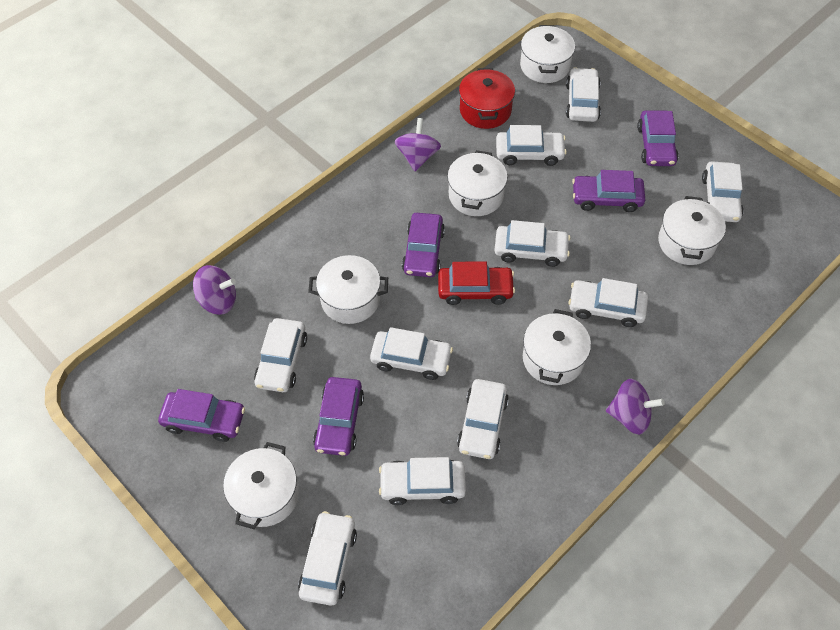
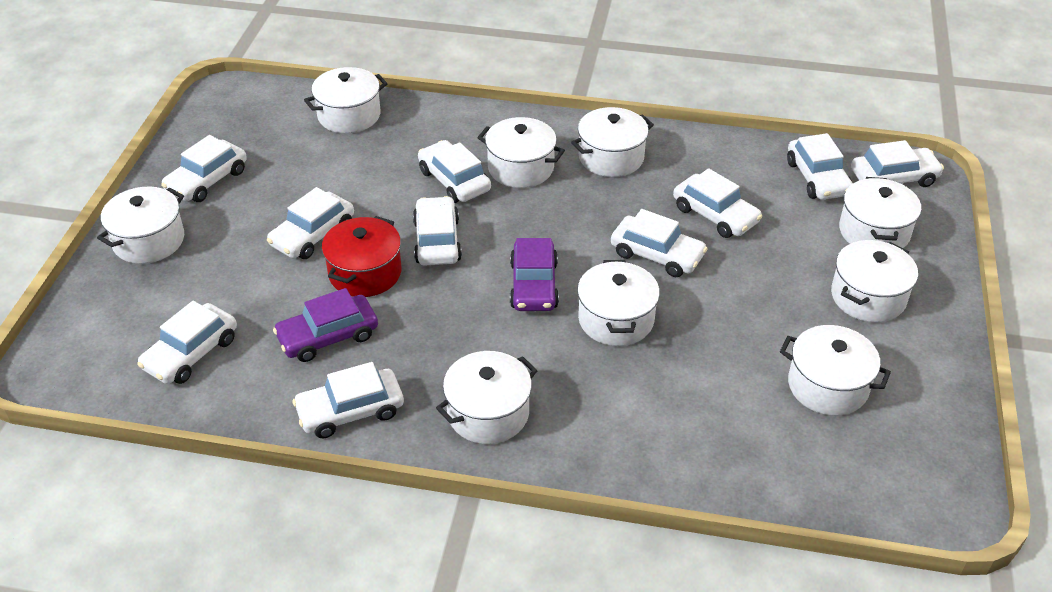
purple car: 5 -> 2
purple spinning top: 3 -> 0
red car: 1 -> 0
white pot: 6 -> 9

